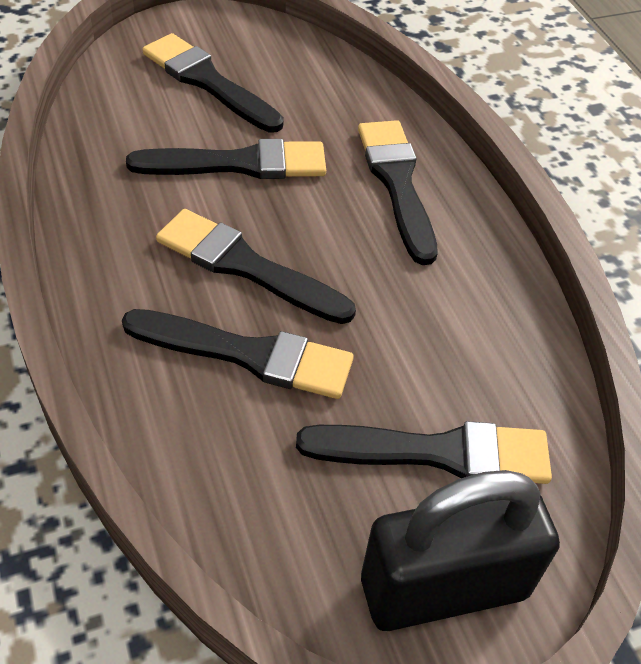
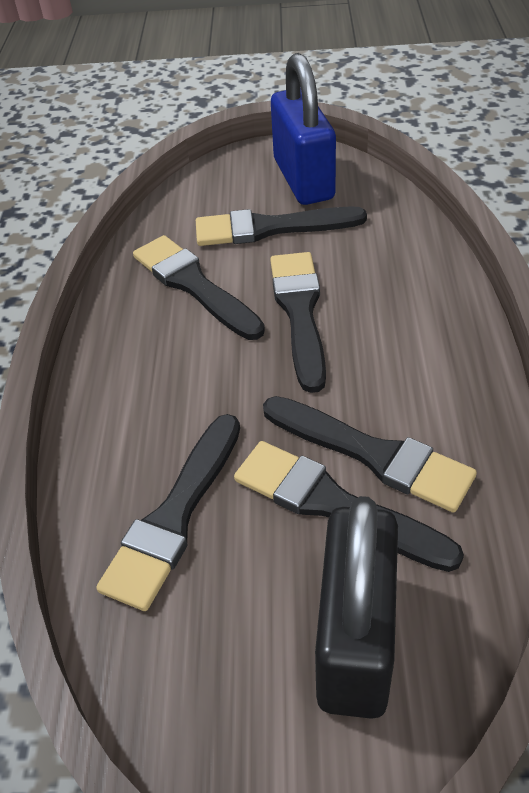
blue padlock: 0 -> 1

